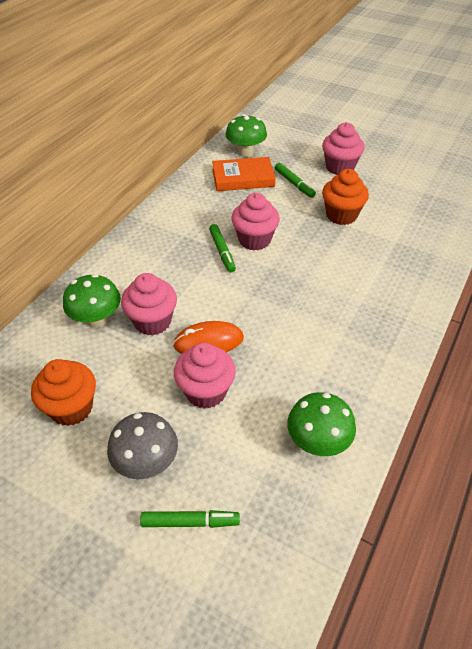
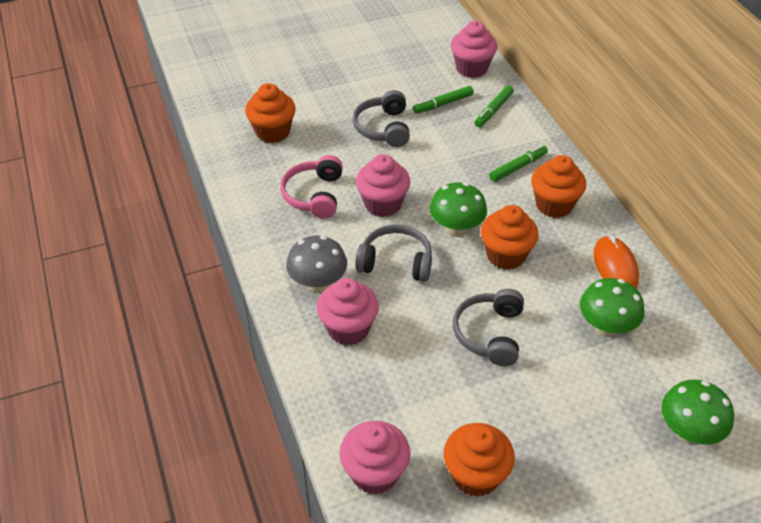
grey headphones: 0 -> 3
orange book: 1 -> 0
orange cupcake: 2 -> 4
pink headphones: 0 -> 1

